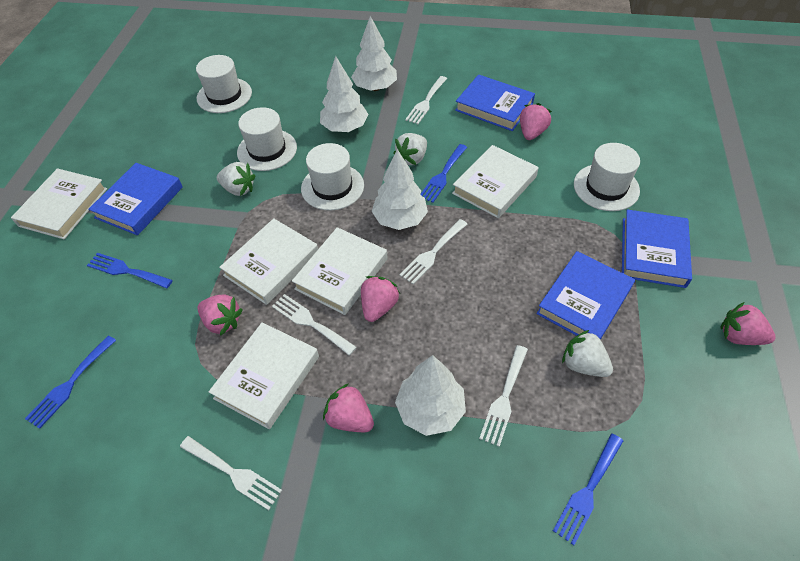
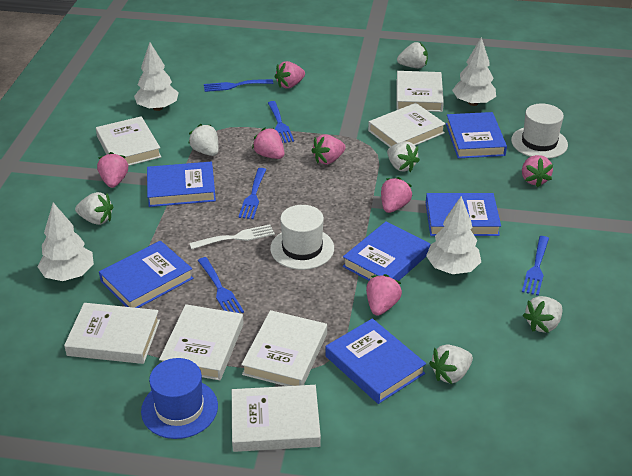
blue book: 4 -> 6
blue fork: 4 -> 5
blue hat: 0 -> 1
pink strawberry: 5 -> 7
white book: 5 -> 7
white fork: 5 -> 1
white hat: 4 -> 2
white strawberry: 3 -> 6

